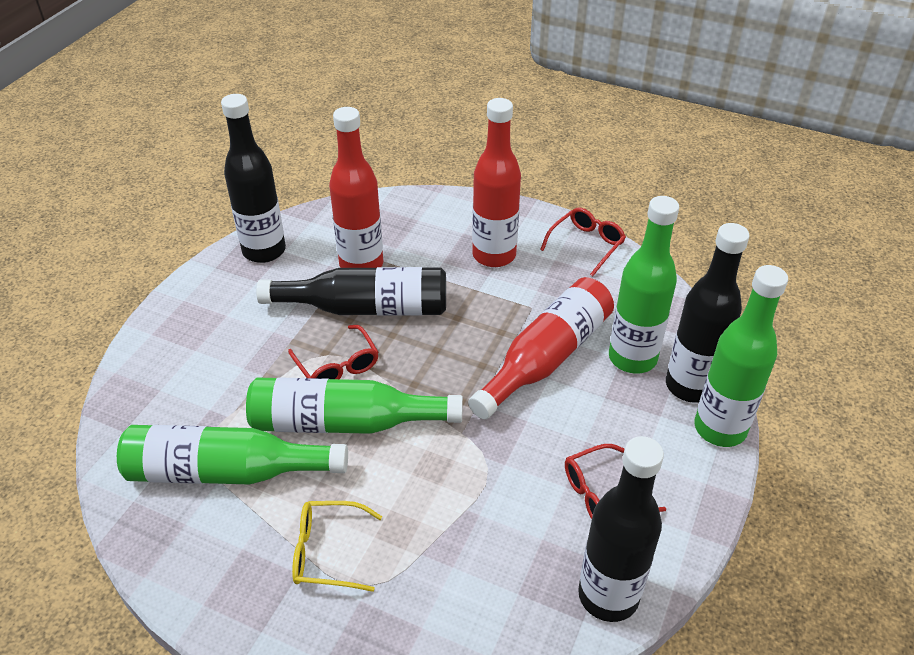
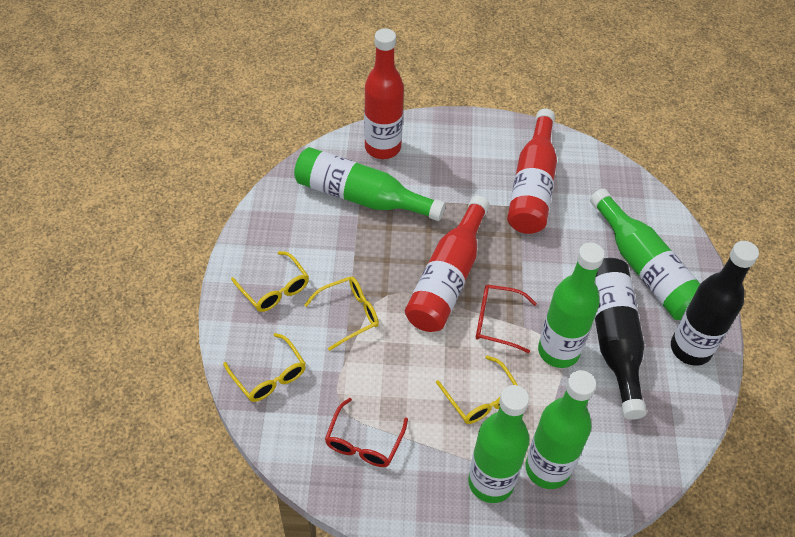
black bottle: 4 -> 2
green bottle: 4 -> 5
red glasses: 3 -> 2
yellow glasses: 1 -> 4

